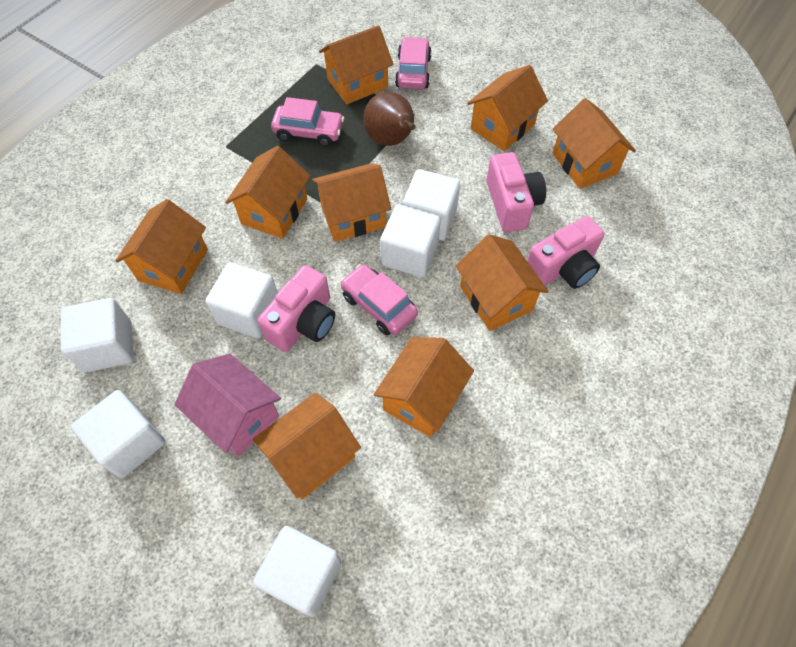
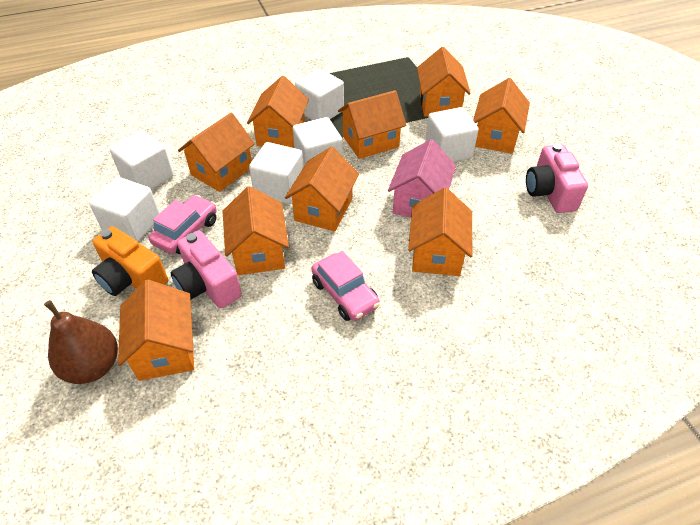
orange camera: 0 -> 1
pink camera: 3 -> 2
pink car: 3 -> 2

